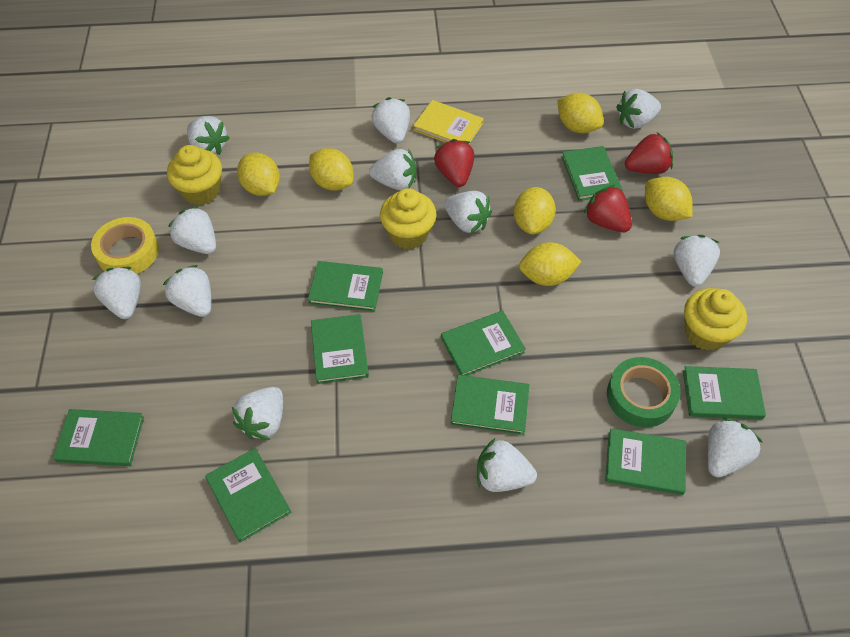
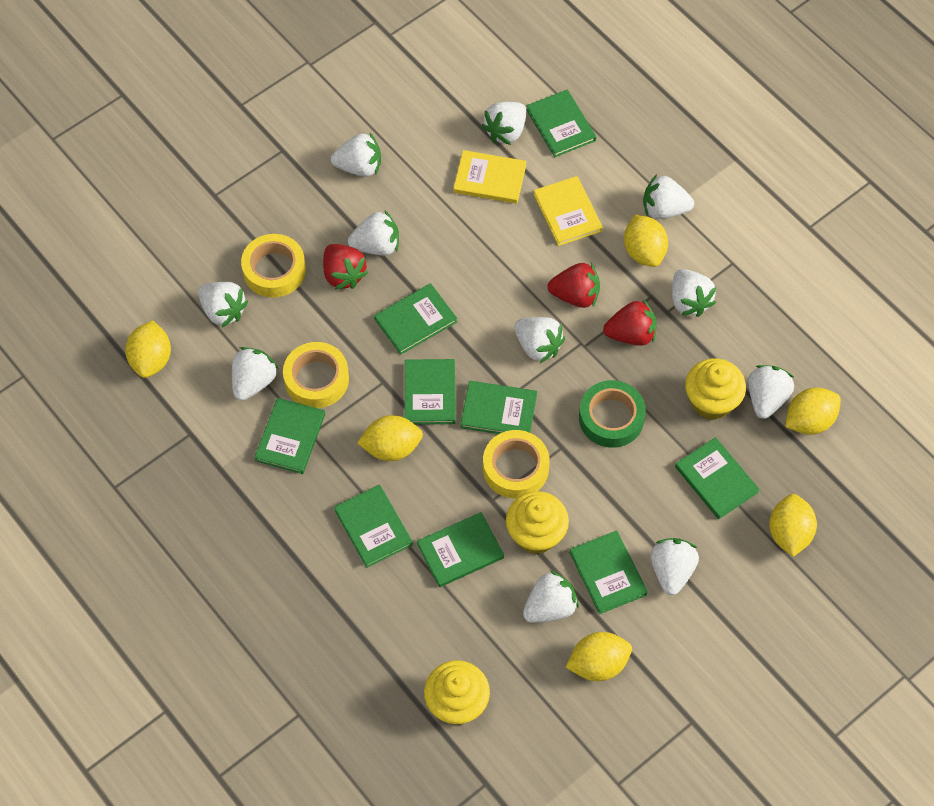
white strawberry: 12 -> 11
yellow book: 1 -> 2
yellow tape: 1 -> 3

